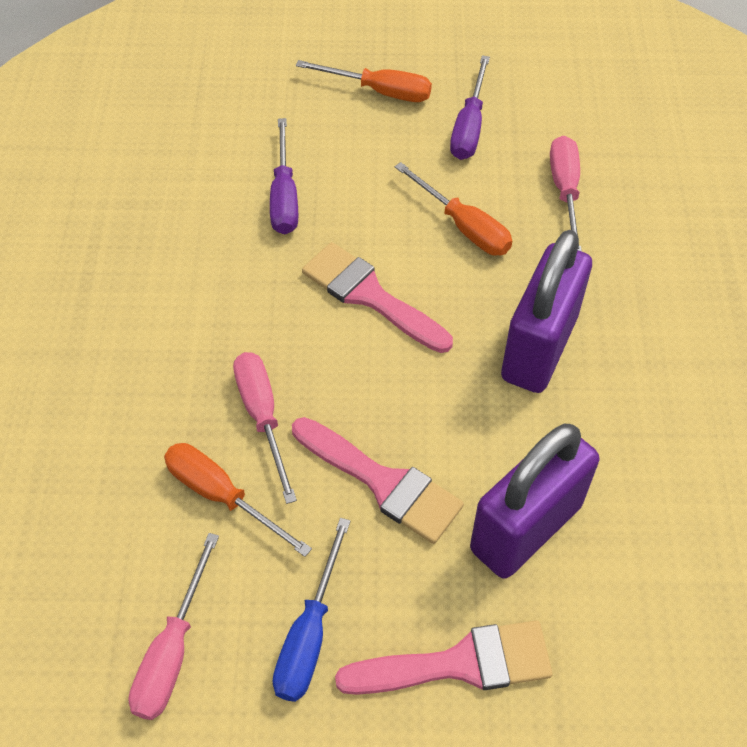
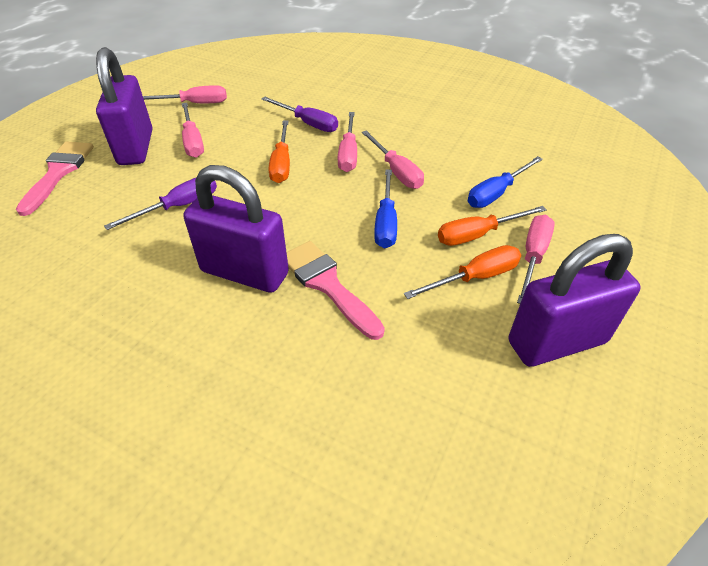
blue screwdriver: 1 -> 2
pink brush: 3 -> 2
pink screwdriver: 3 -> 5
purple padlock: 2 -> 3

